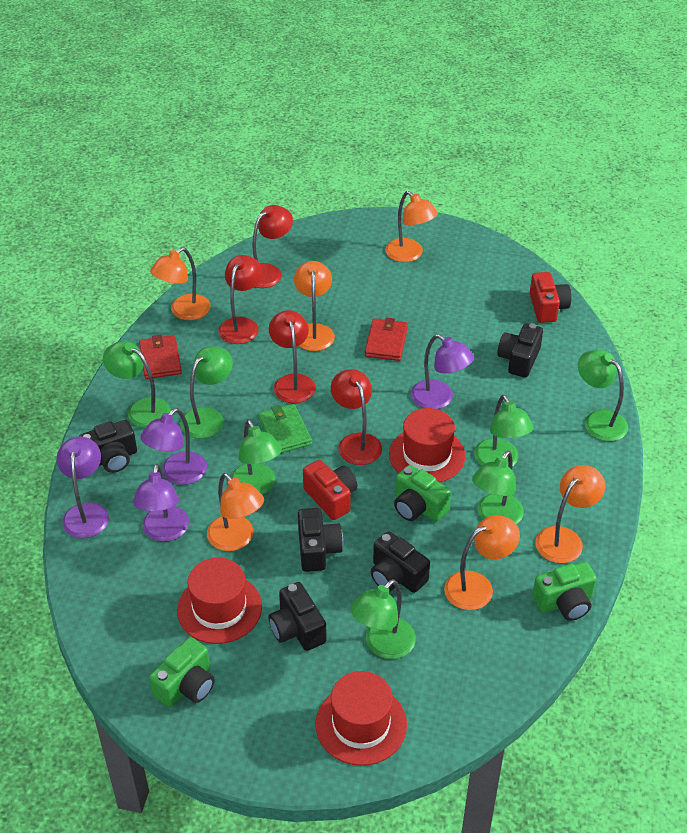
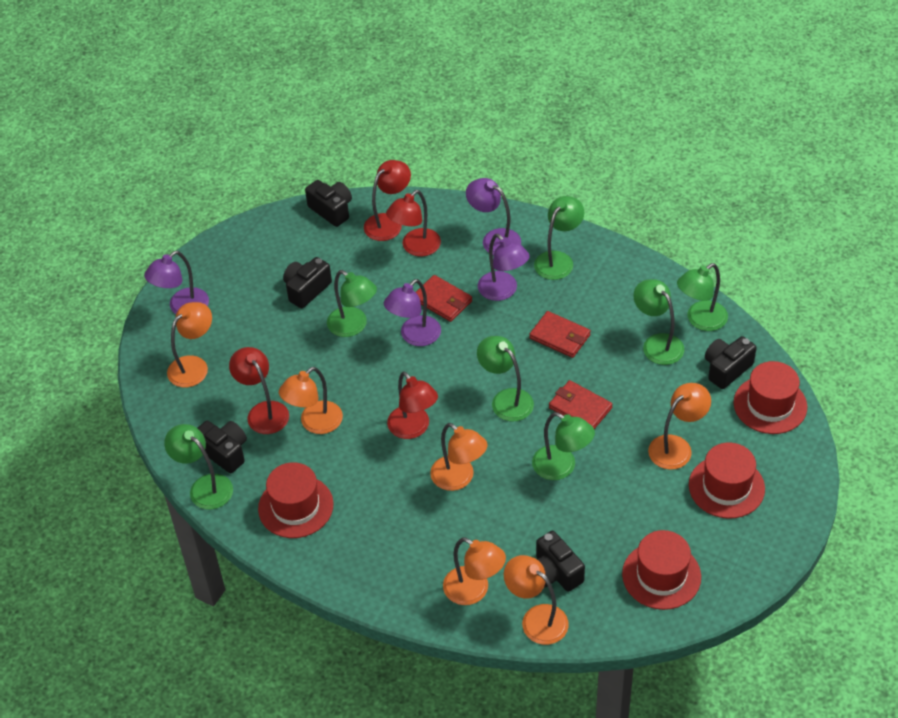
green camera: 3 -> 0
green wallet: 1 -> 0
red camera: 2 -> 0
red hat: 3 -> 4
red wallet: 2 -> 3

